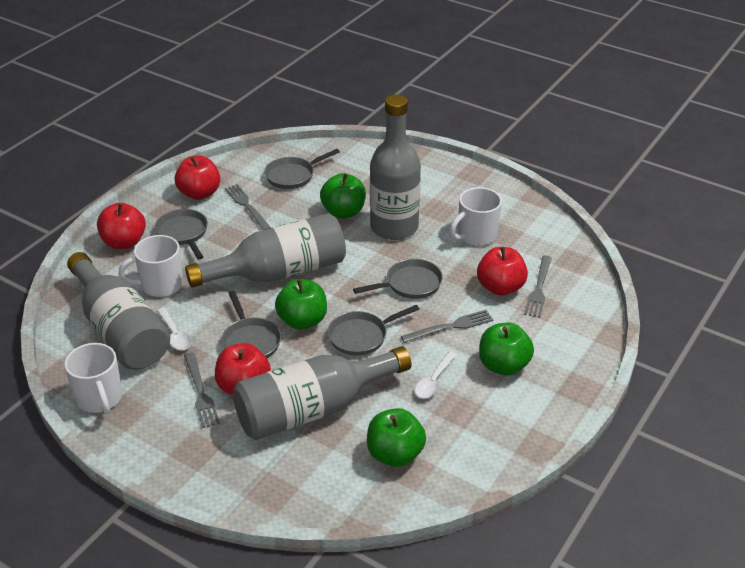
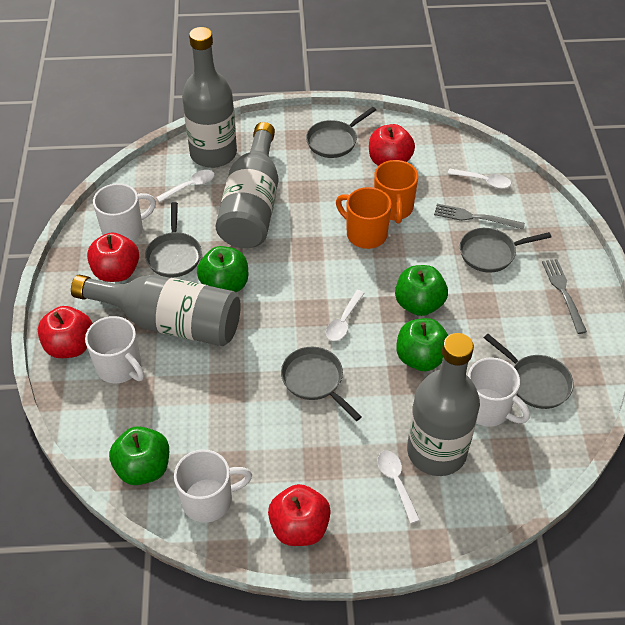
grey fork: 4 -> 2
orange mug: 0 -> 2
white mug: 3 -> 4
white spoon: 2 -> 4

